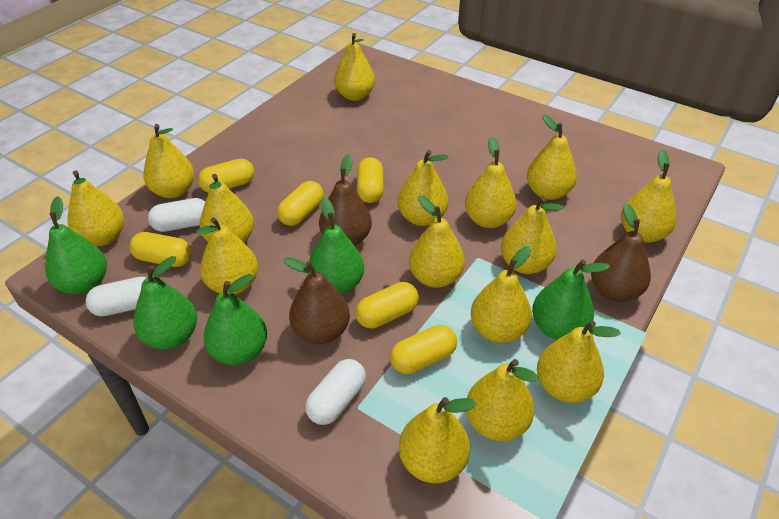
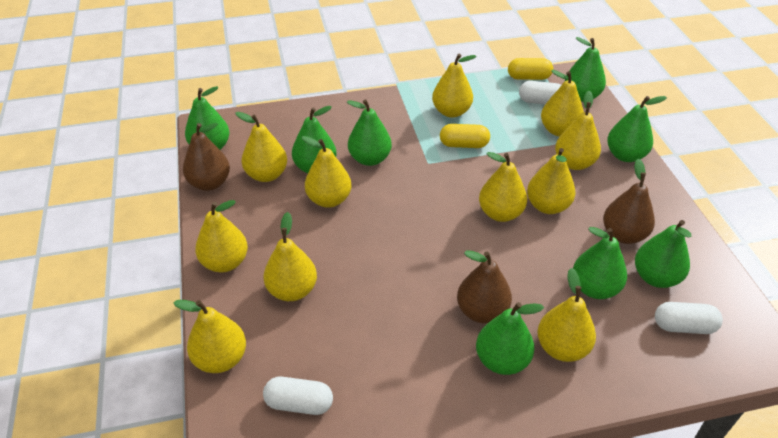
green pear: 5 -> 8
yellow capsule: 6 -> 2
yellow pear: 15 -> 11

